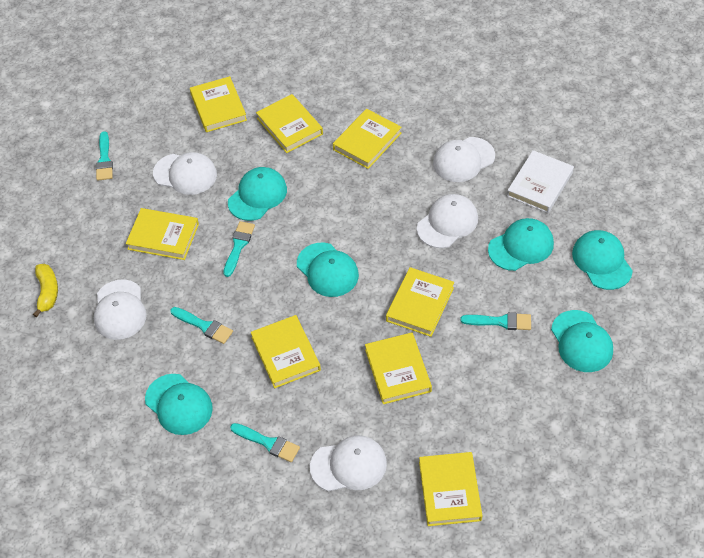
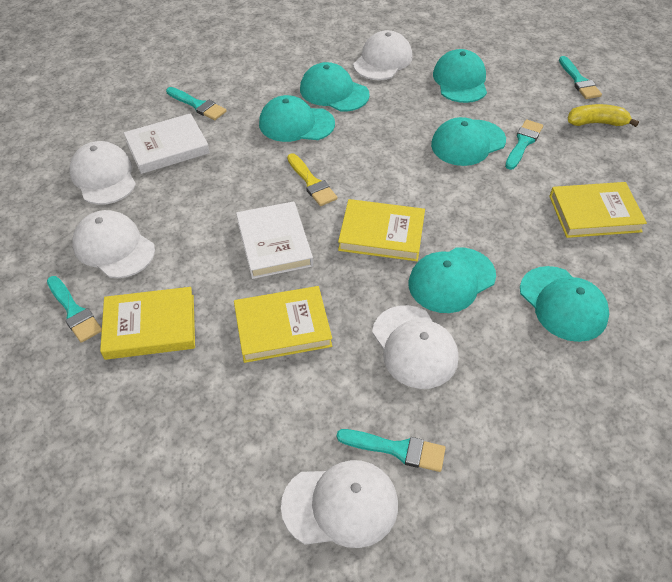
white book: 1 -> 2
yellow book: 8 -> 4
yellow brush: 0 -> 1

